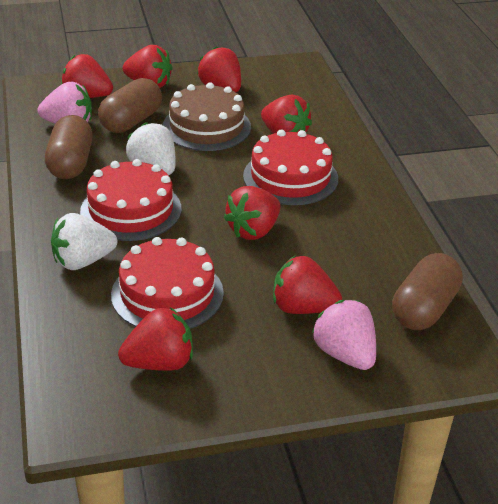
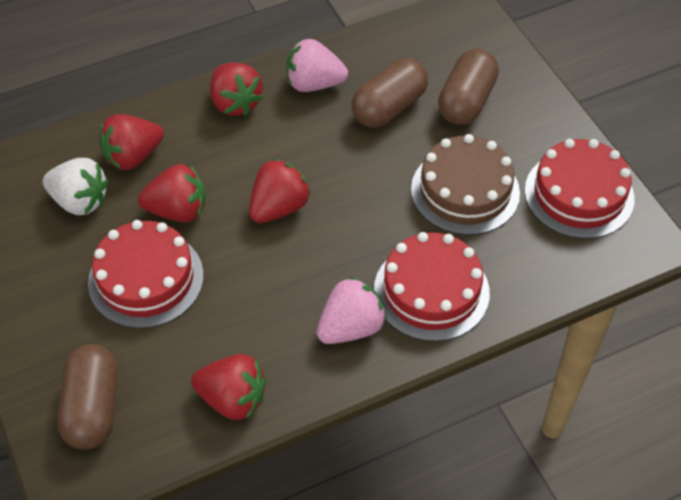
red strawberry: 7 -> 5
white strawberry: 2 -> 1

